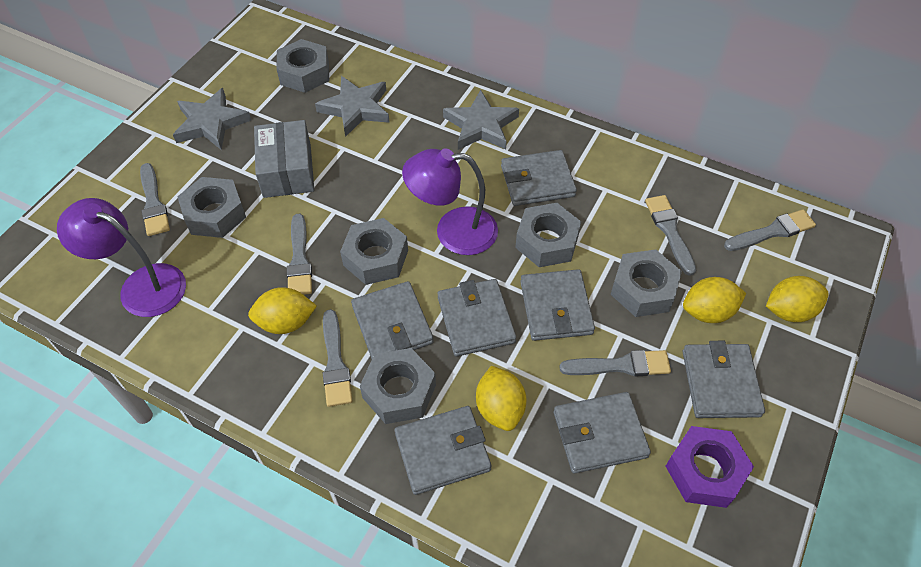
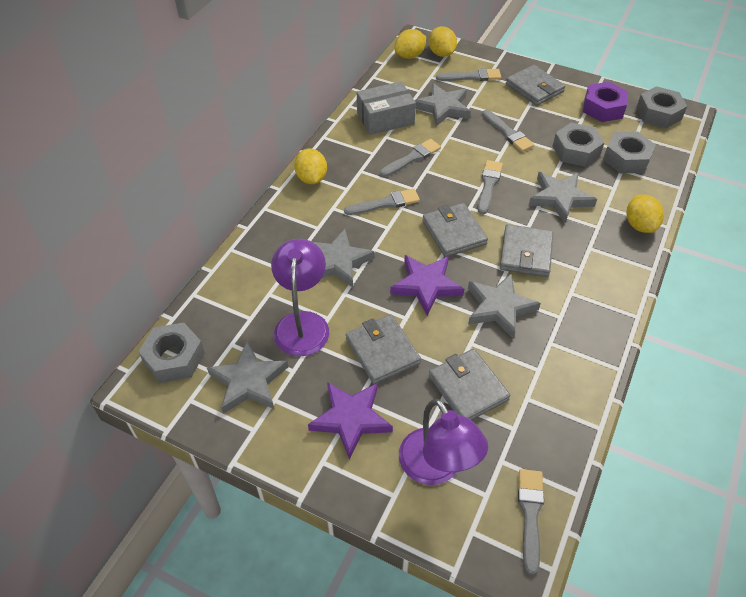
grey nut: 6 -> 4
grey star: 3 -> 5
grey wallet: 7 -> 5
purple star: 0 -> 2

